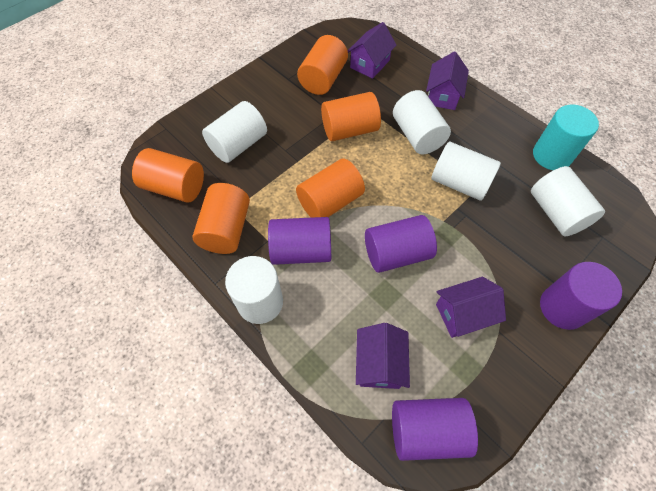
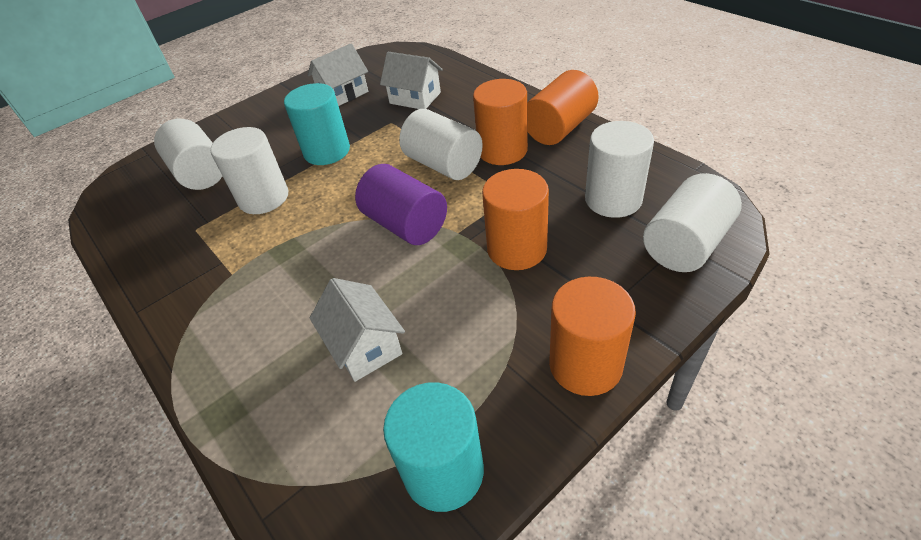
orange cylinder: 5 -> 4
purple cylinder: 4 -> 1
purple house: 4 -> 0
turquoise cylinder: 1 -> 2
white house: 0 -> 3

